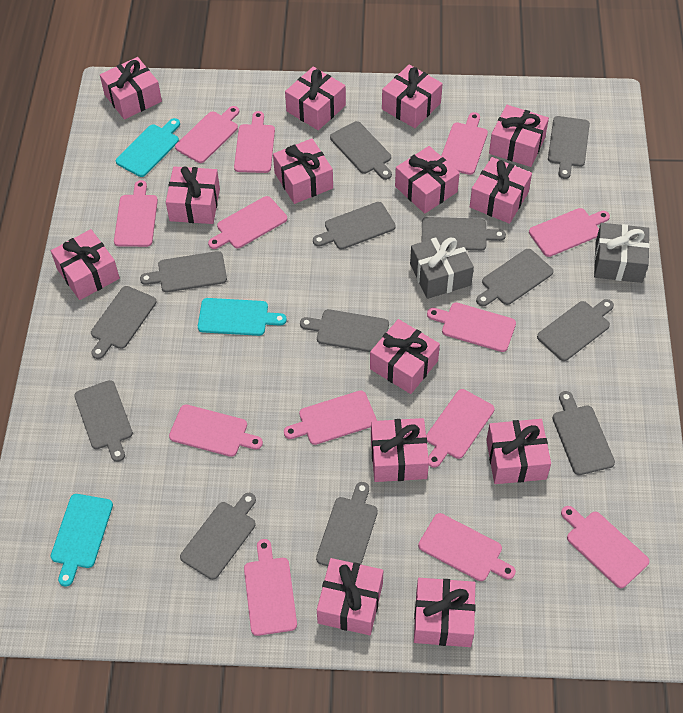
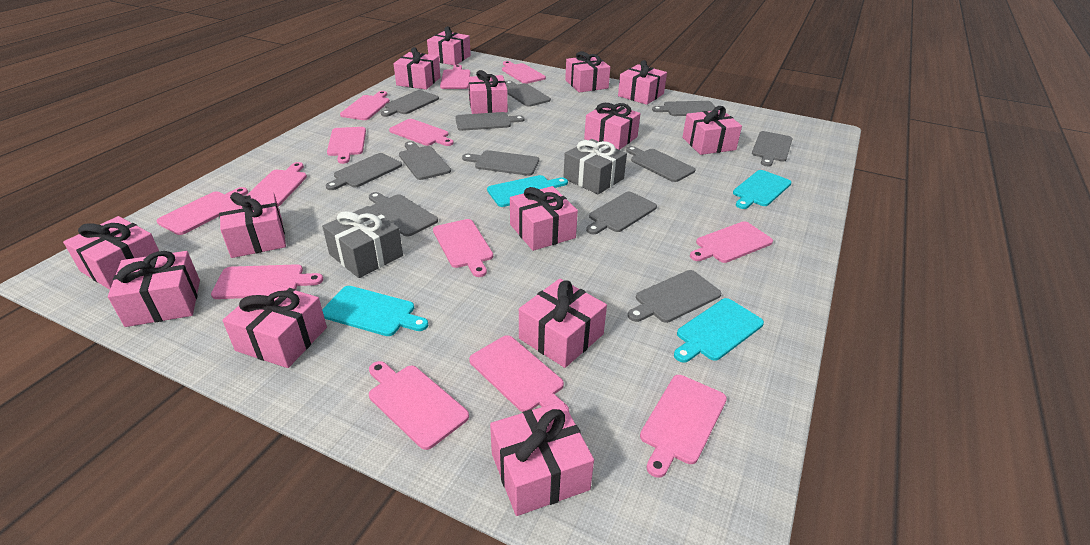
grey cutting board: 13 -> 12
turquoise cutting board: 3 -> 4

